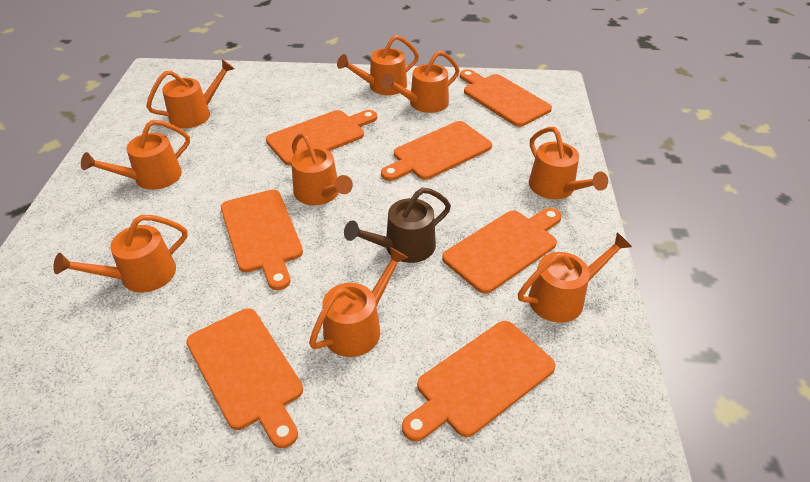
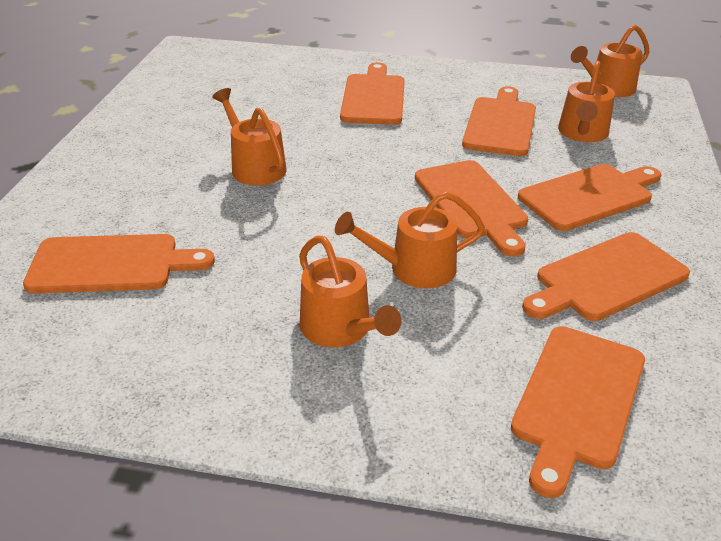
brown watering can: 1 -> 0
orange watering can: 9 -> 5

